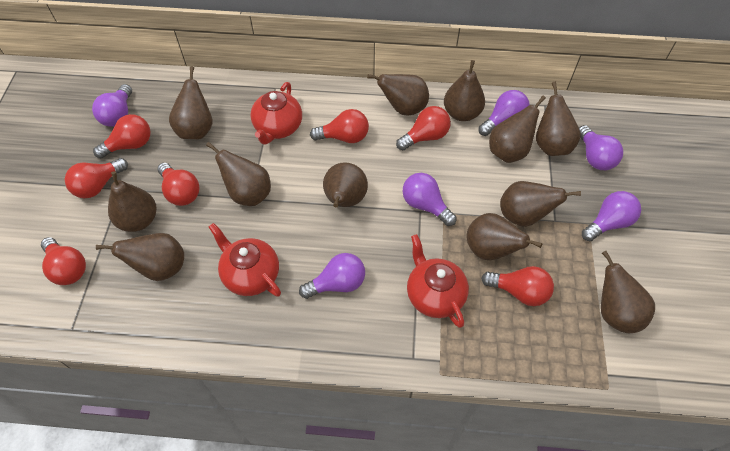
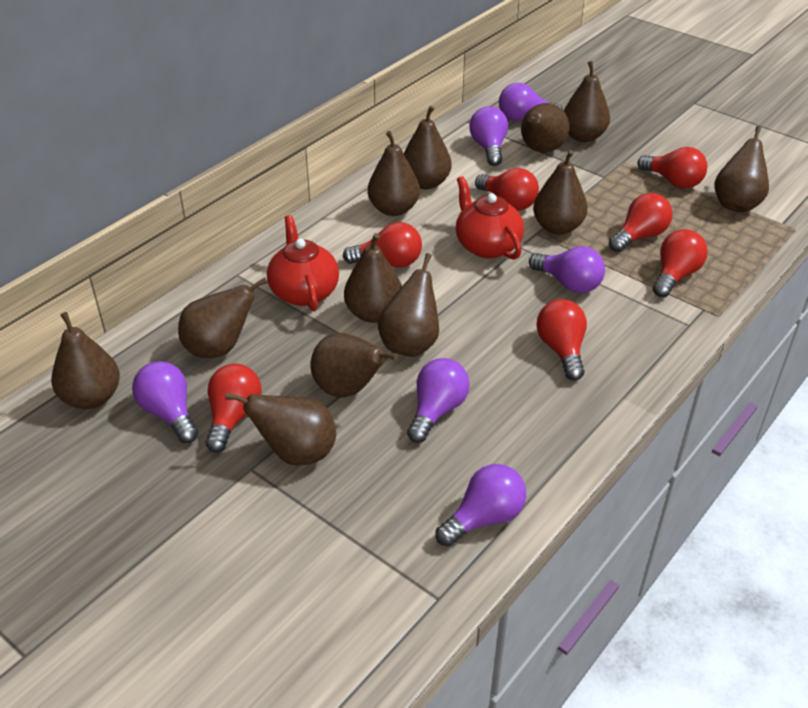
red teapot: 3 -> 2

